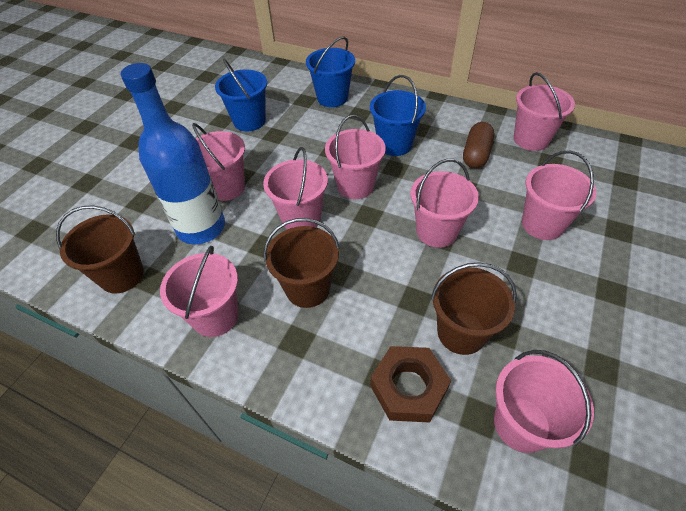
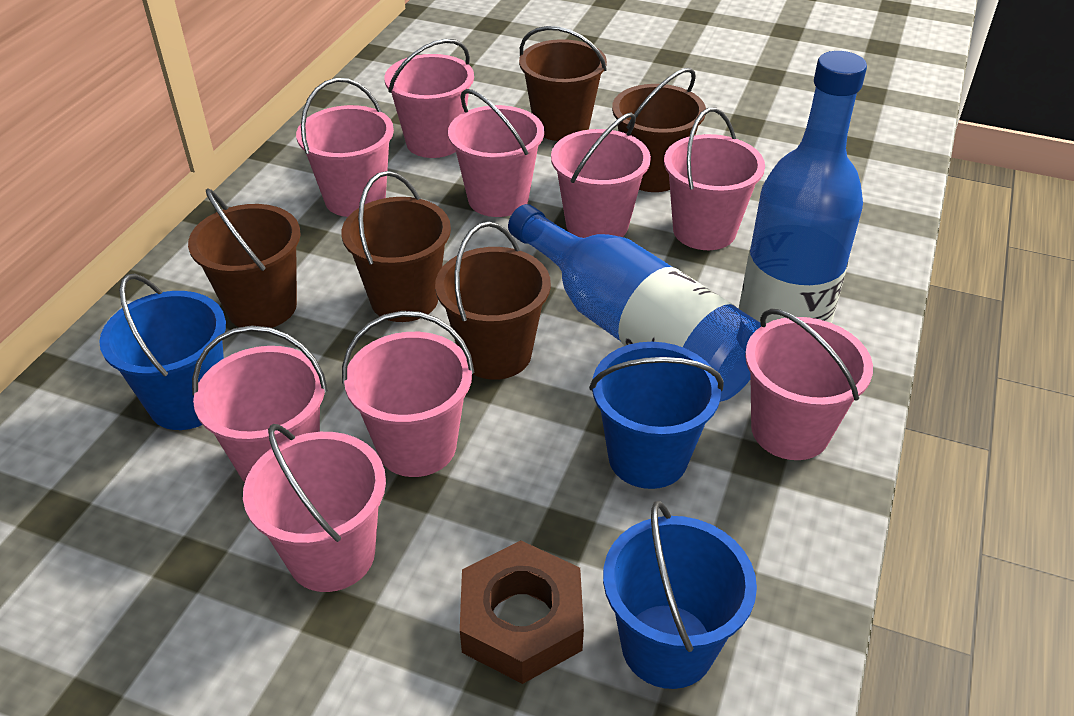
blue bottle: 1 -> 2
brown bucket: 3 -> 5
brown capsule: 1 -> 0
pink bucket: 8 -> 9

